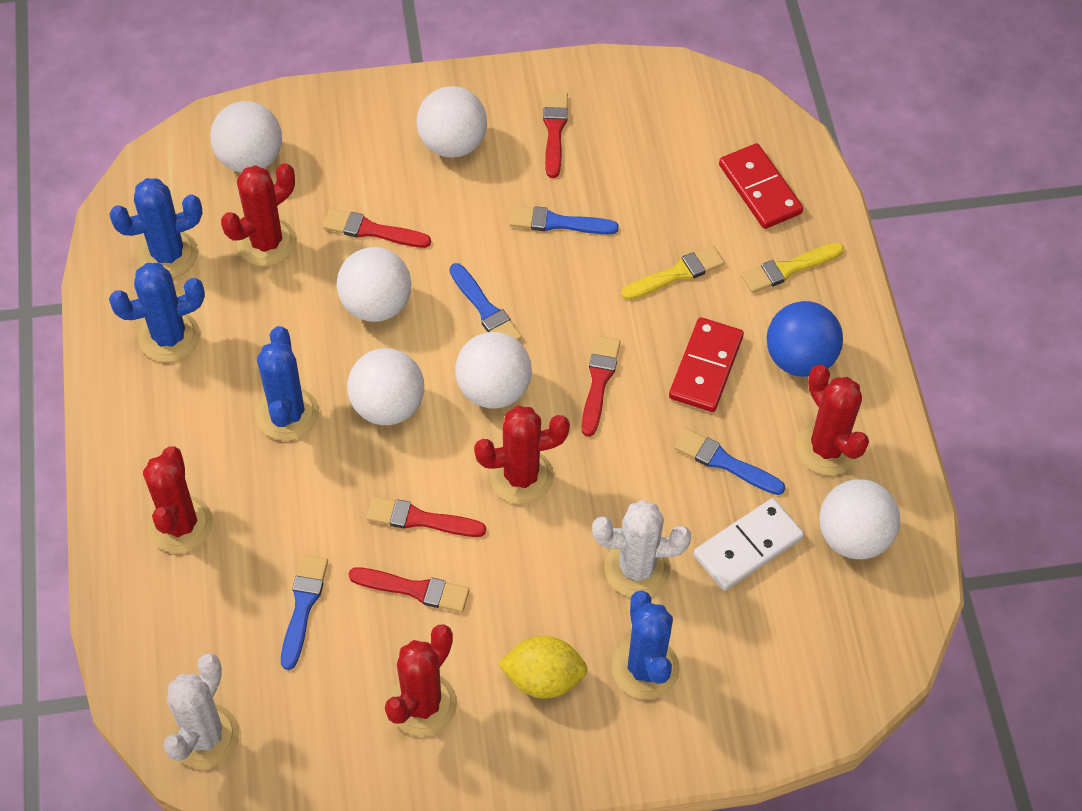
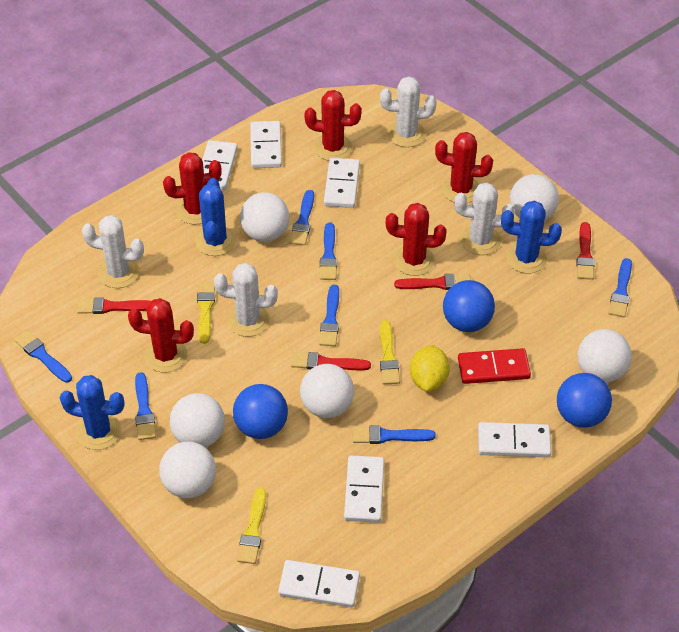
blue ball: 1 -> 3
blue brush: 4 -> 7
blue cactus: 4 -> 3
red brush: 5 -> 4
red domino: 2 -> 1
white cactus: 2 -> 4
white domino: 1 -> 6
yellow brush: 2 -> 3

